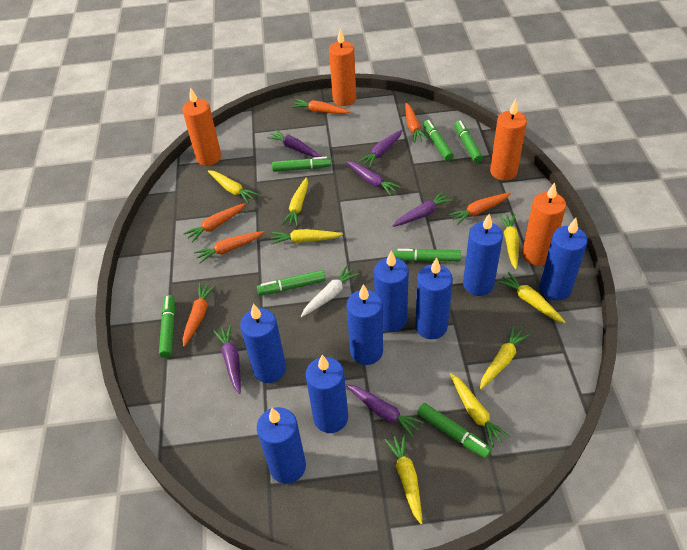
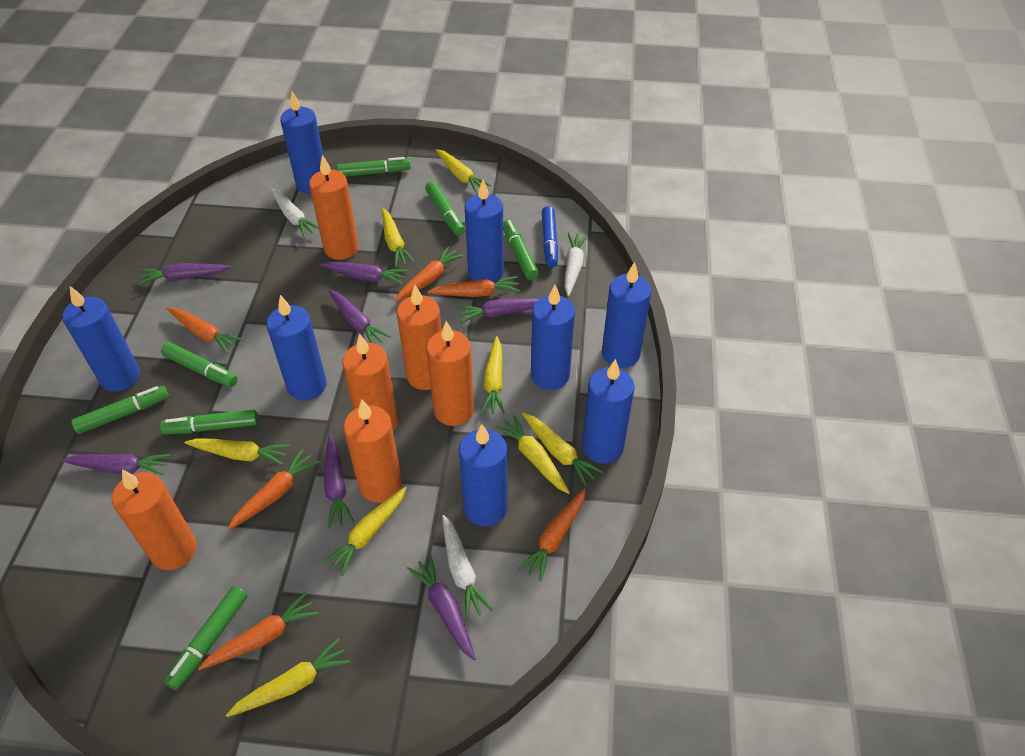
blue marker: 0 -> 1
orange candle: 4 -> 6
purple carrot: 6 -> 7
white carrot: 1 -> 3

